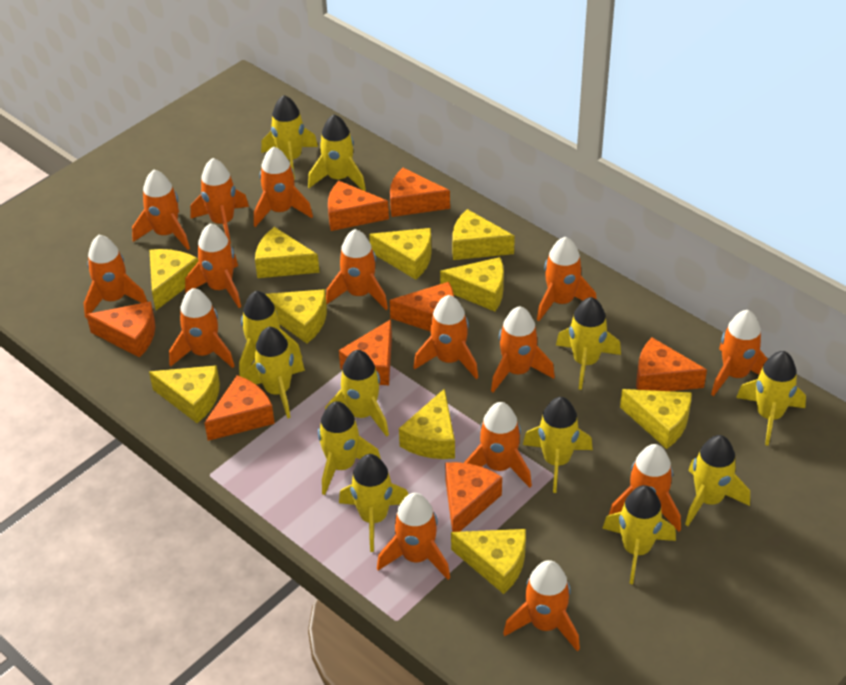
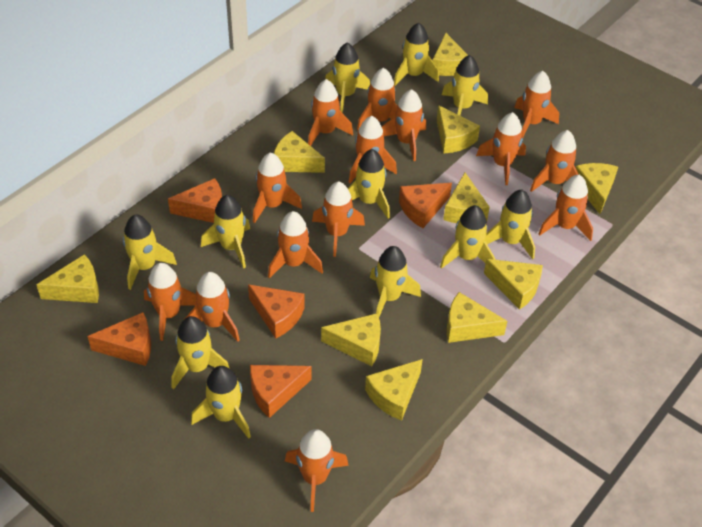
orange cheese: 8 -> 5
orange rocket: 15 -> 14
yellow rocket: 12 -> 11

